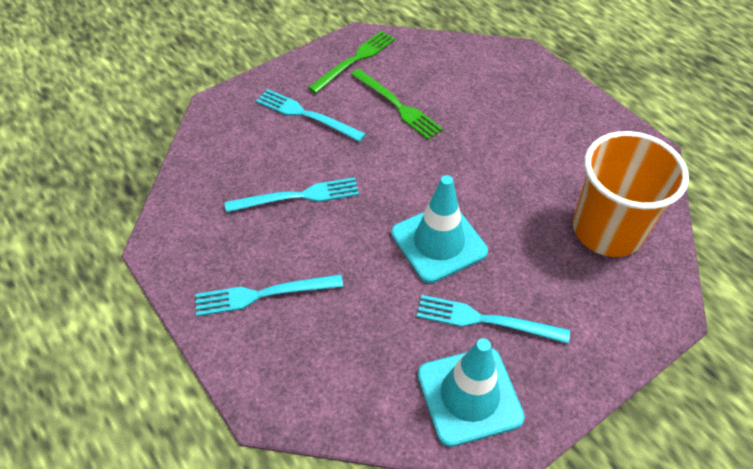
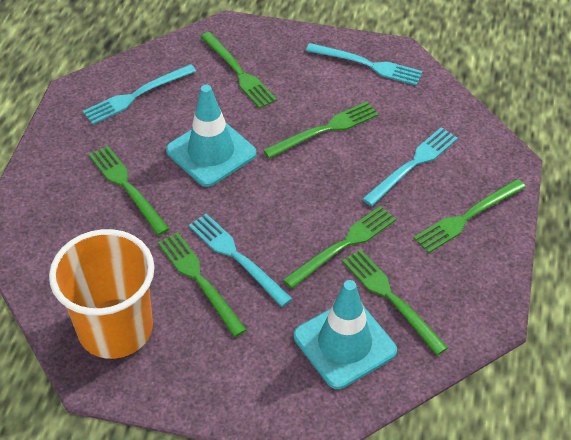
green fork: 2 -> 7

